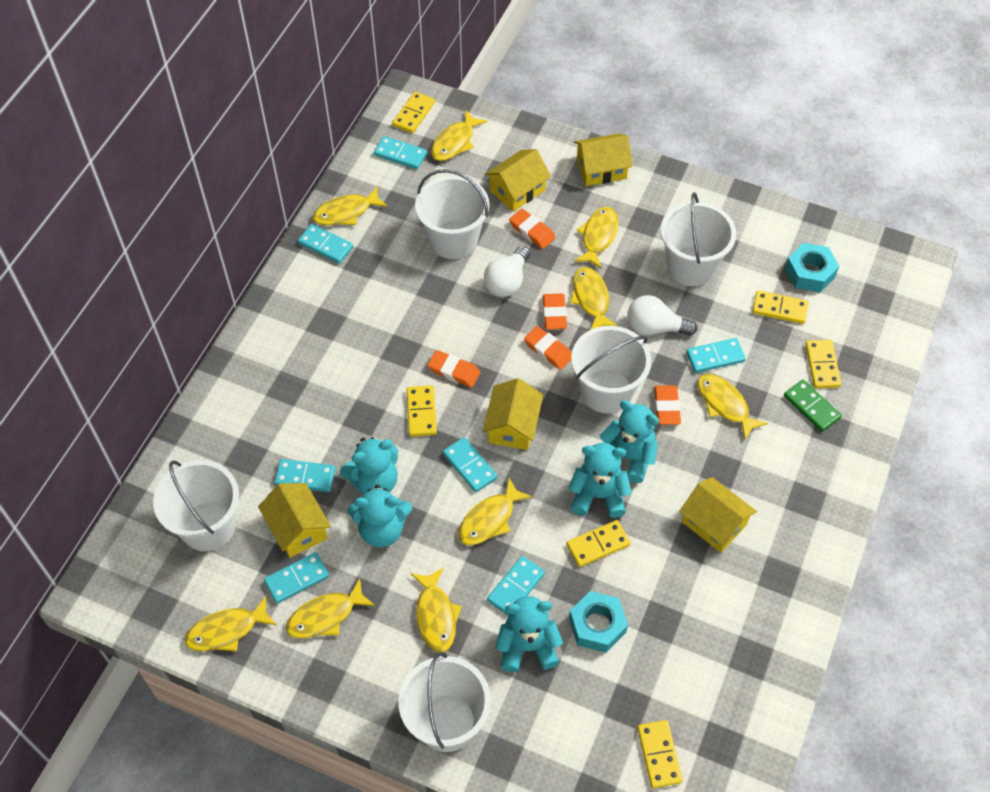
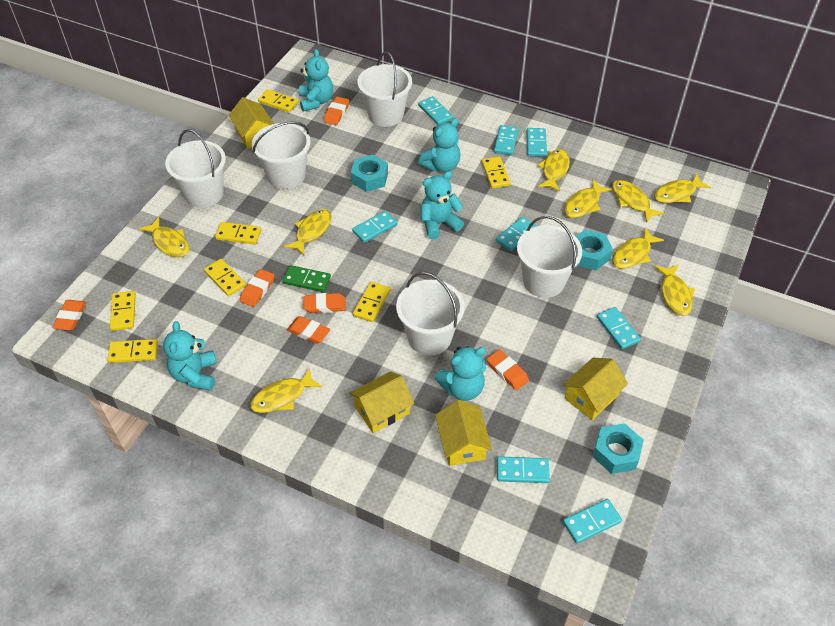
orange eraser: 5 -> 6
turquoise domino: 7 -> 8
turquoise nut: 2 -> 3
white light bulb: 2 -> 0
yellow domino: 6 -> 7
yellow house: 5 -> 4

